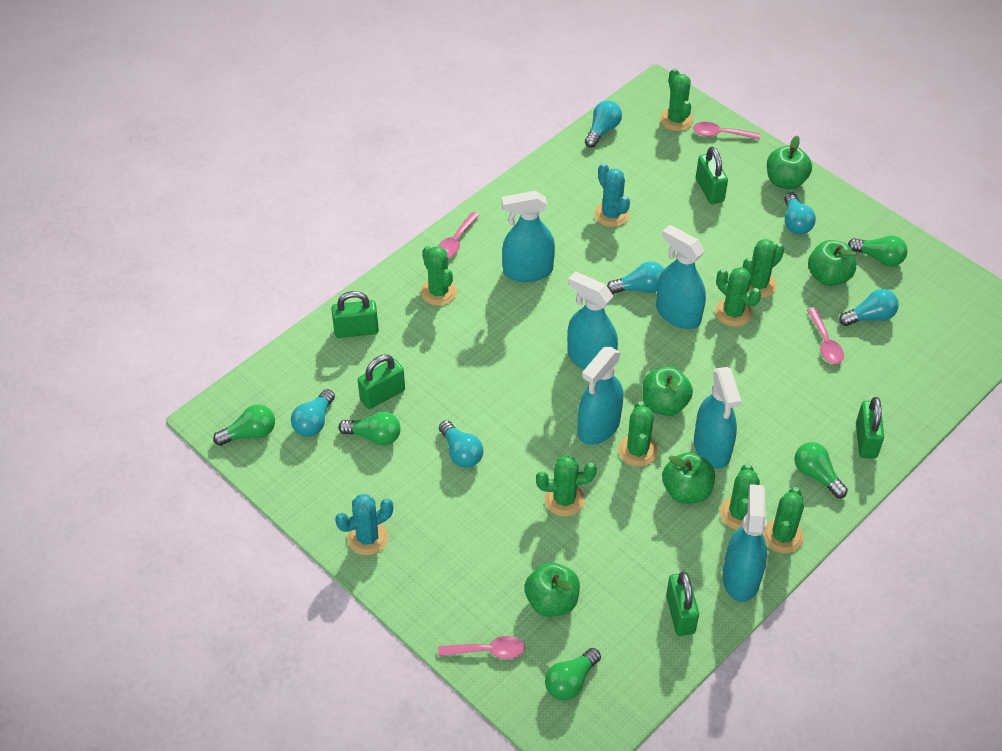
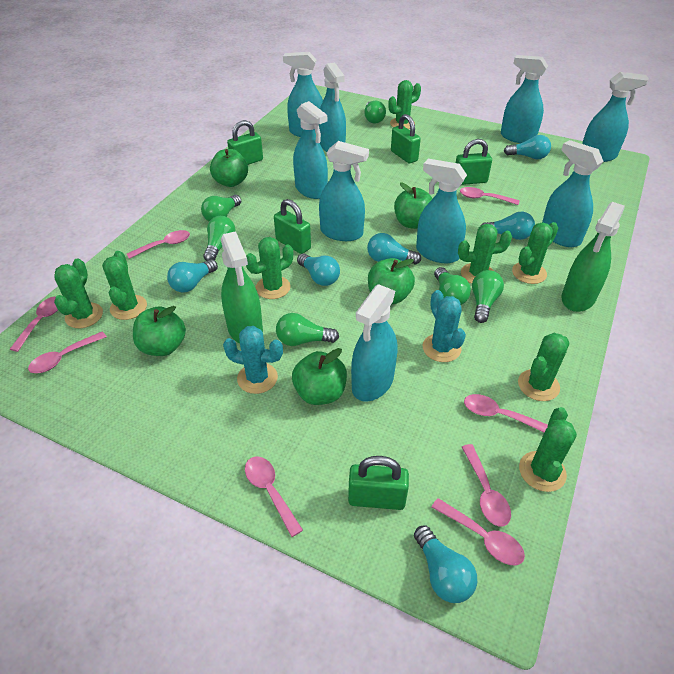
green light bulb: 5 -> 6
green spray bottle: 0 -> 2
pink spoon: 4 -> 8
turquoise spray bottle: 6 -> 9

